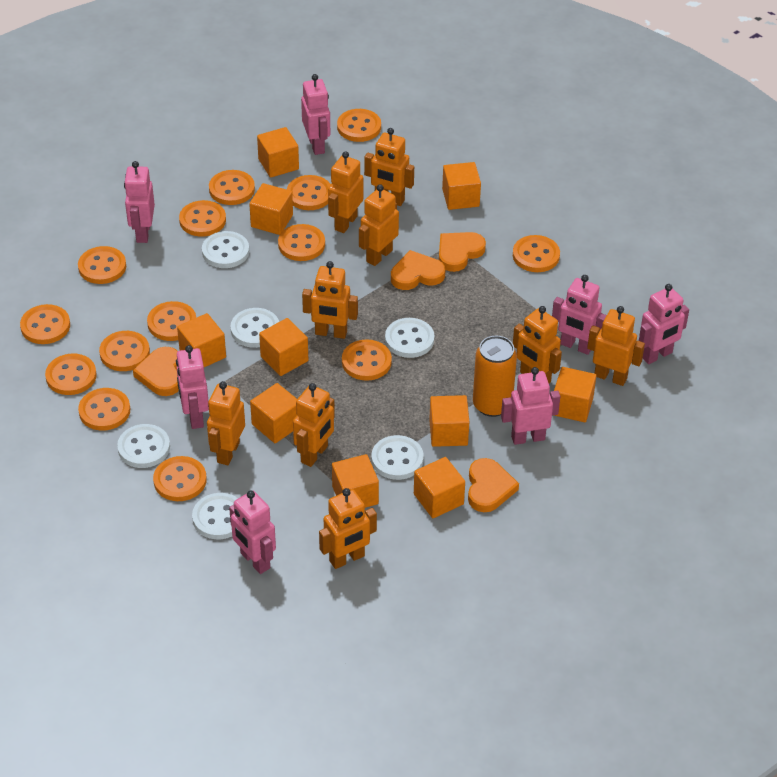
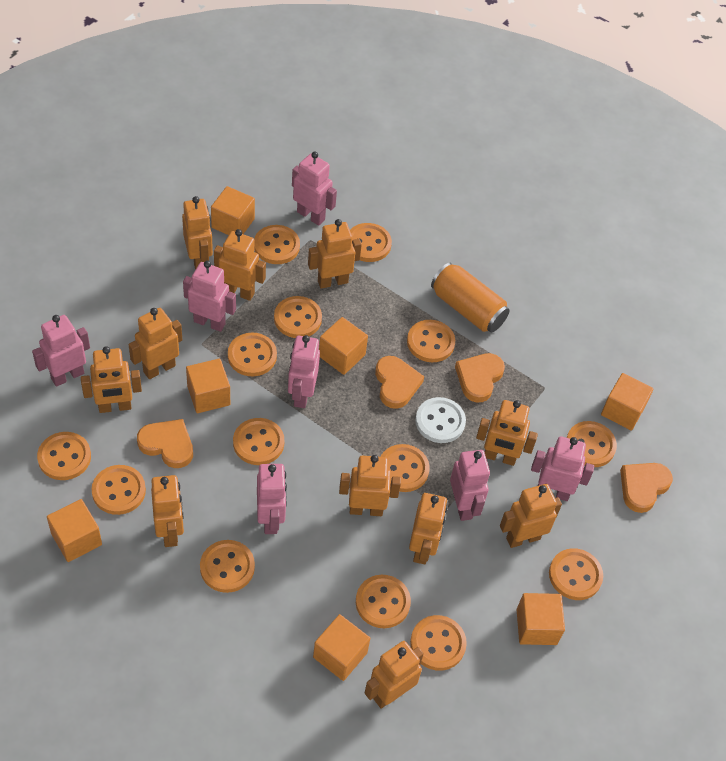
orange cube: 10 -> 7
orange robot: 9 -> 11
white button: 6 -> 1

